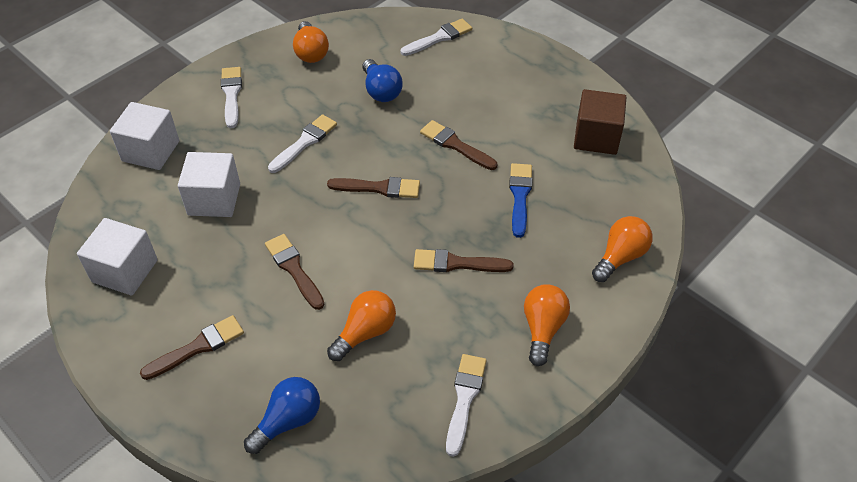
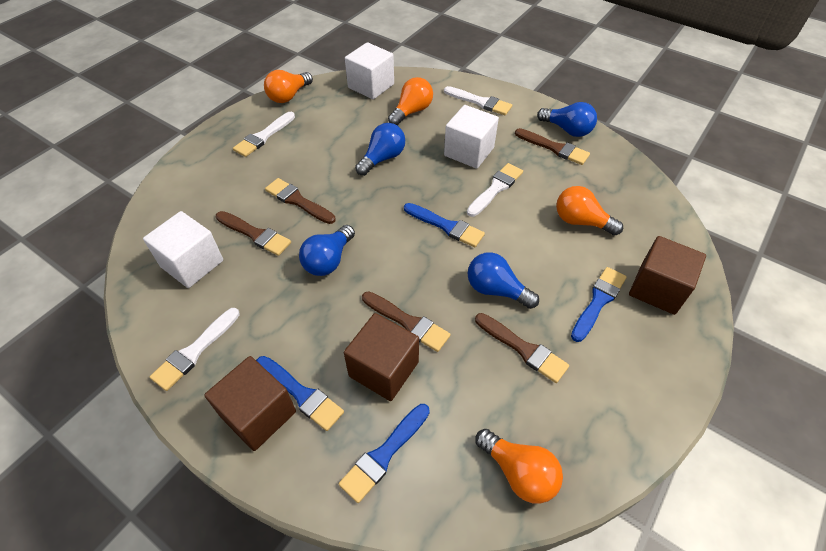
blue brush: 1 -> 4
blue light bulb: 2 -> 4
brown cube: 1 -> 3

